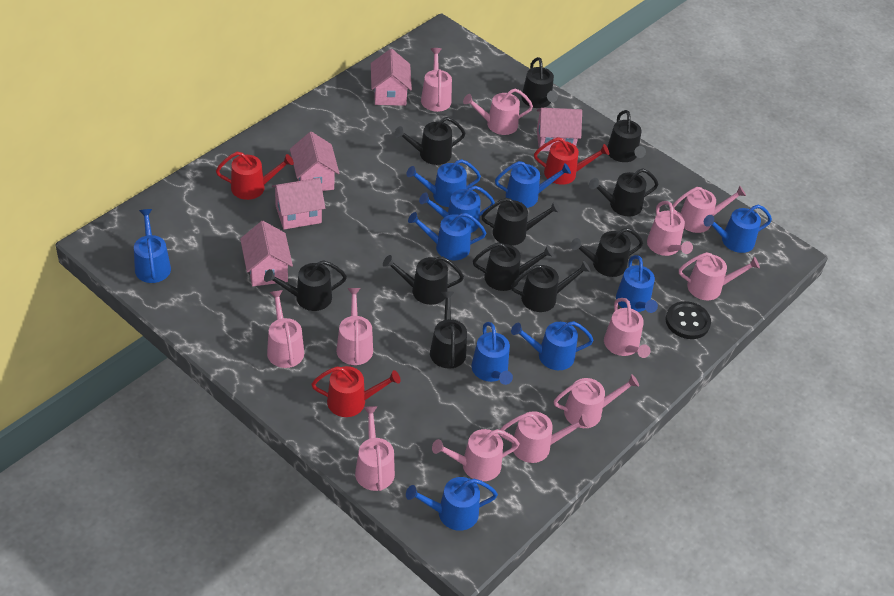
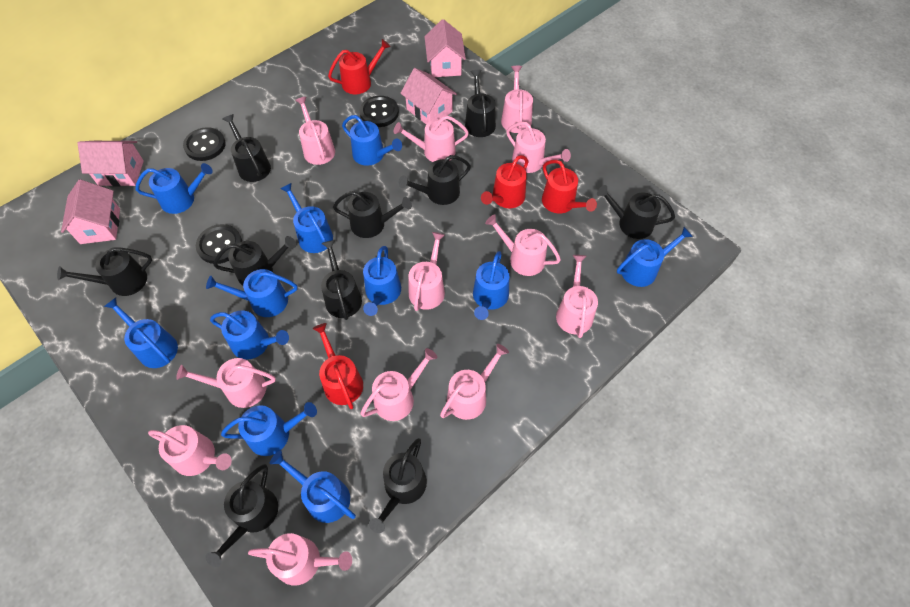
black button: 1 -> 3
black watering can: 11 -> 10
blue watering can: 10 -> 11
pink house: 5 -> 4
red watering can: 3 -> 4

